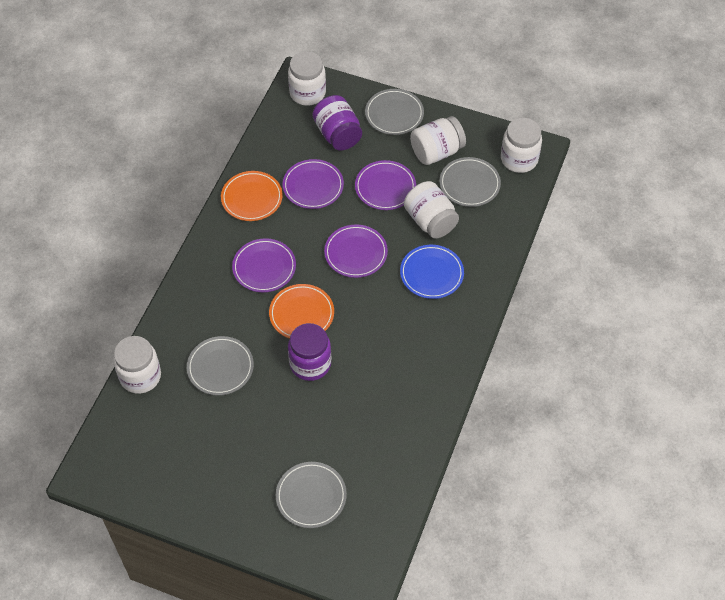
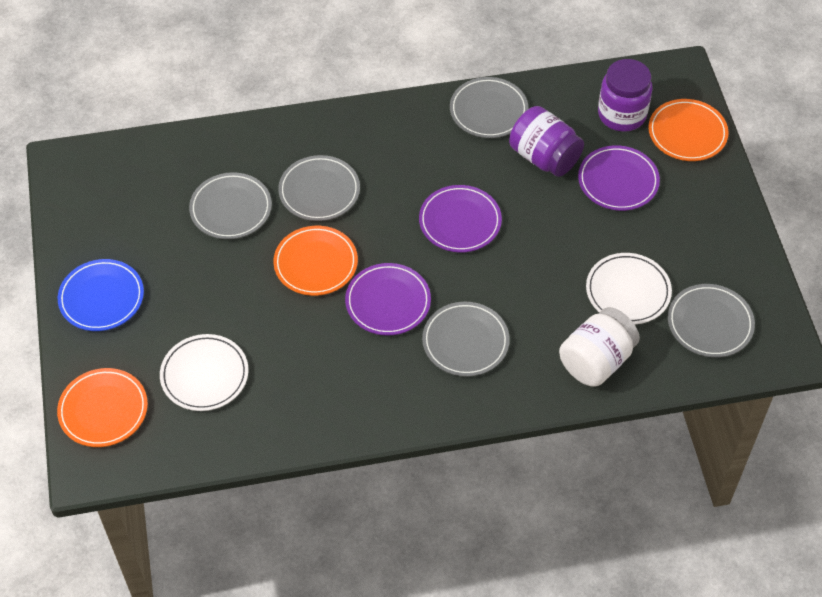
grey plate: 4 -> 5
orange plate: 2 -> 3
purple plate: 4 -> 3
white jar: 5 -> 1
white plate: 0 -> 2

